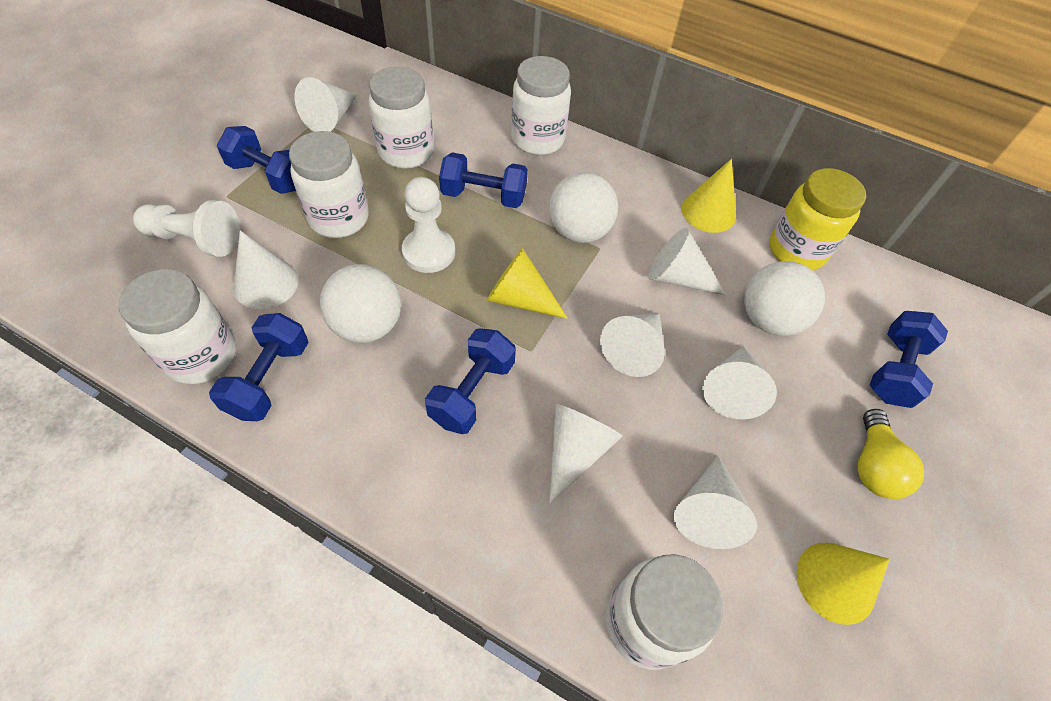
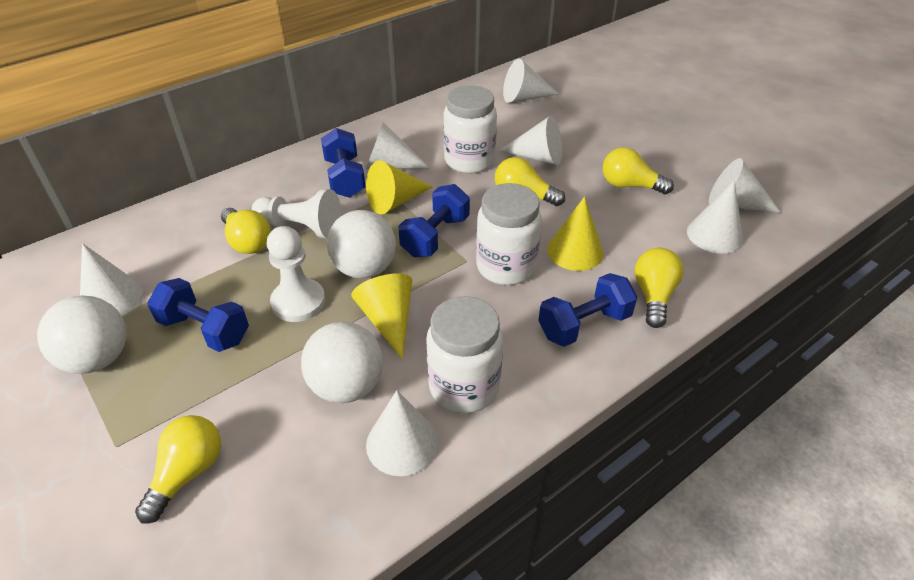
blue dumbbell: 5 -> 4
white jar: 5 -> 3
yellow jar: 1 -> 0
yellow light bulb: 1 -> 5

